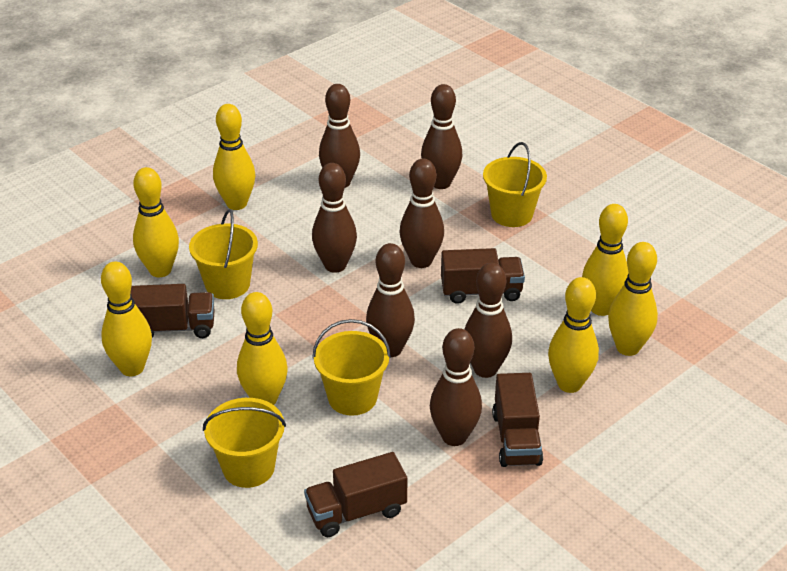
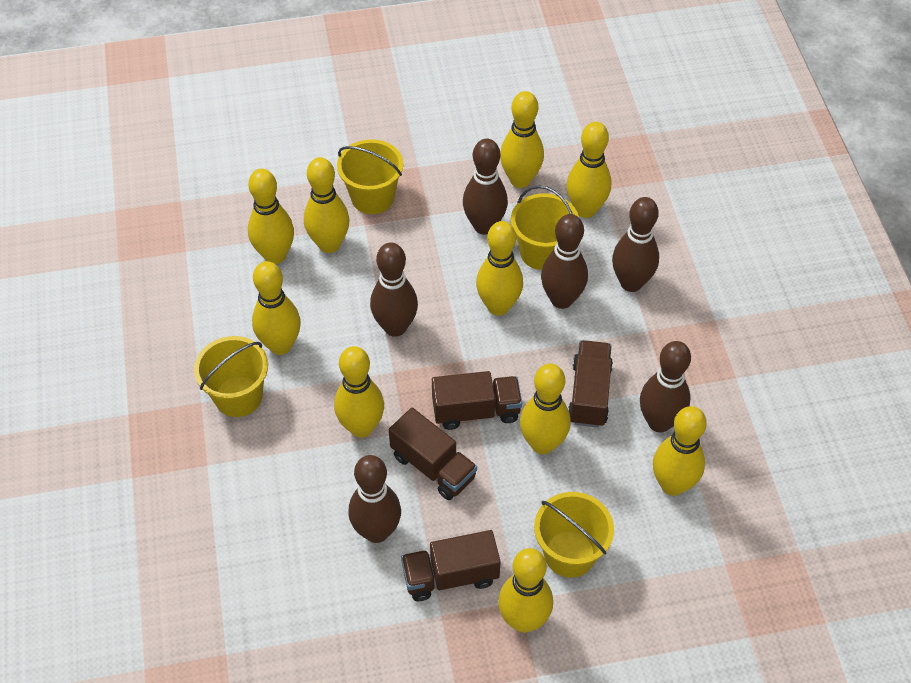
brown bowling pin: 7 -> 6
yellow bowling pin: 7 -> 10

